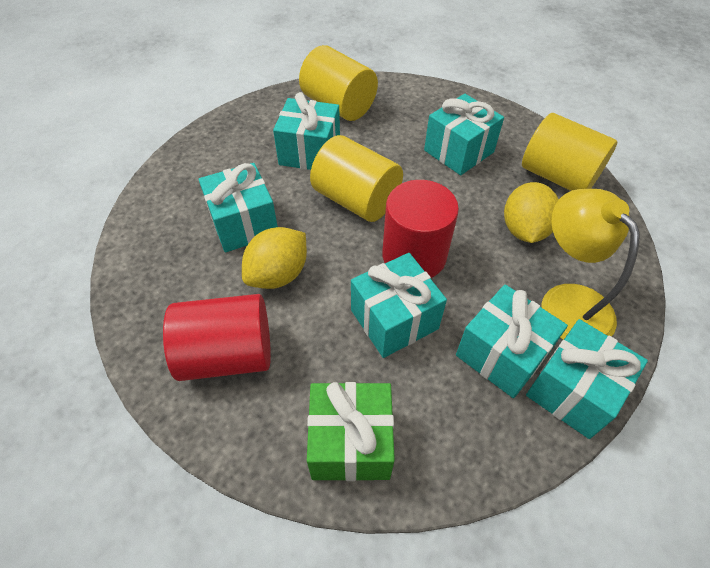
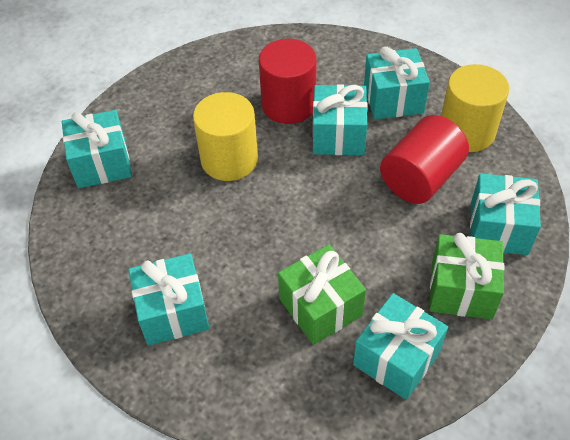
green gift: 1 -> 2
yellow cylinder: 3 -> 2
yellow lamp: 1 -> 0
yellow lemon: 2 -> 0

